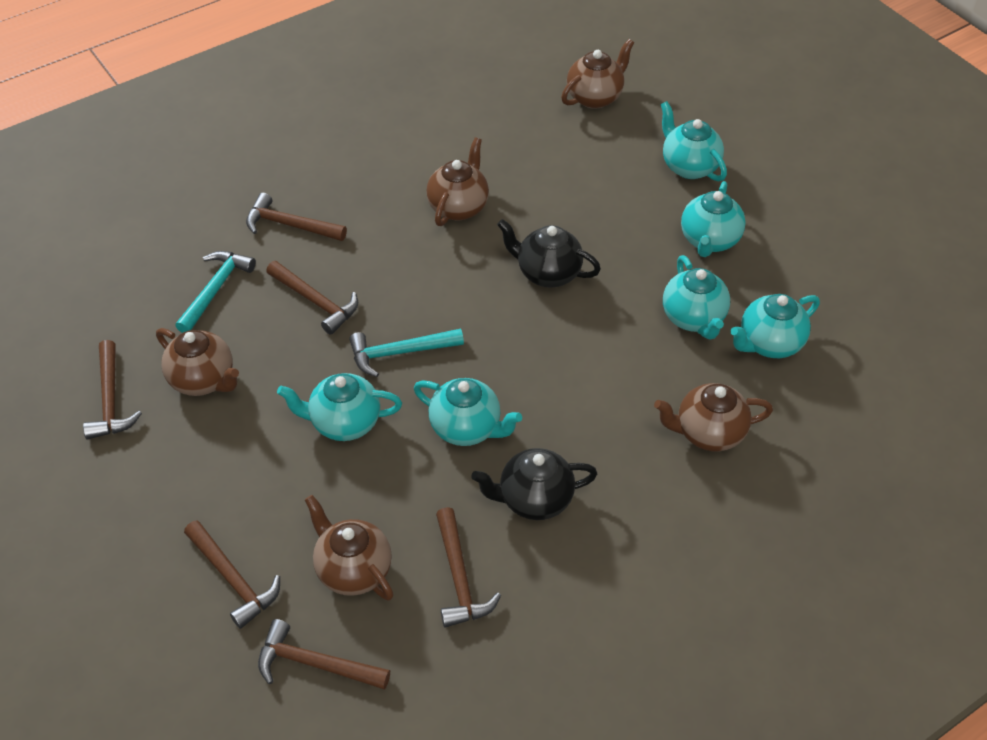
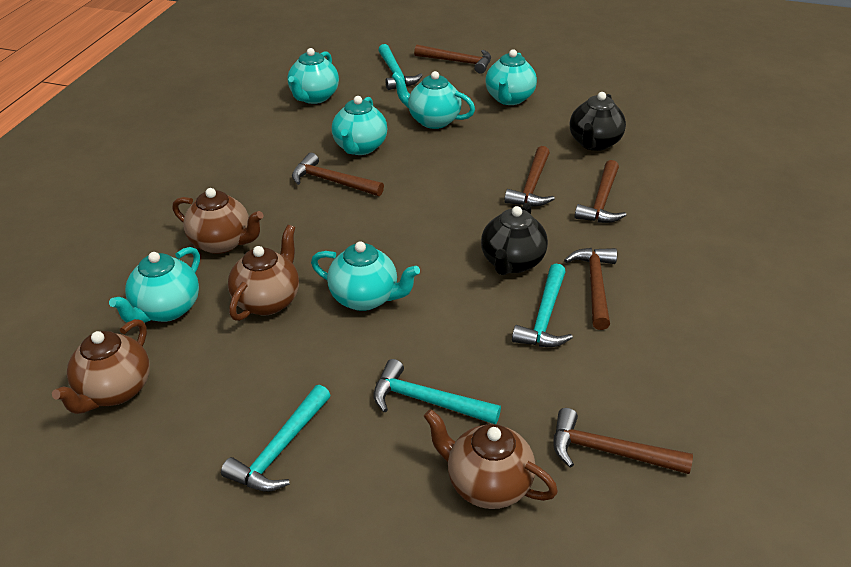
brown teapot: 5 -> 4
turquoise hammer: 2 -> 4

